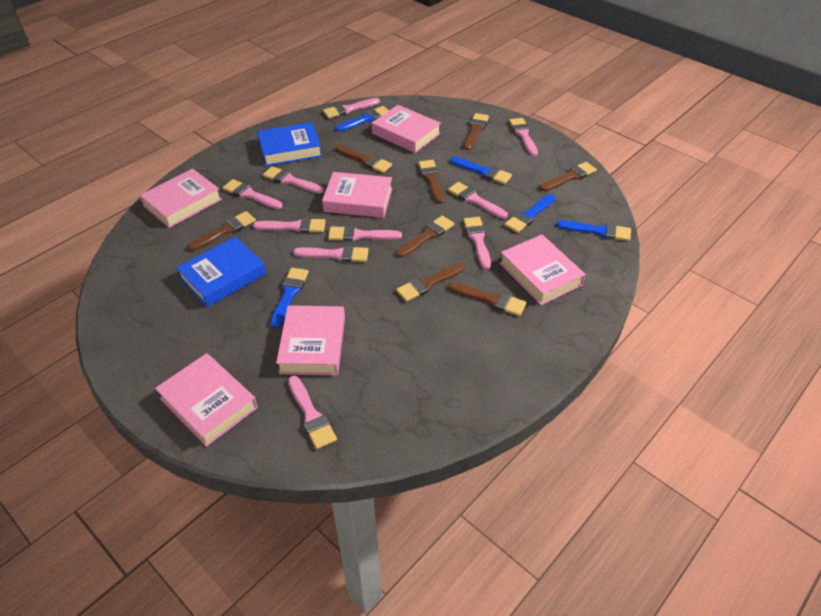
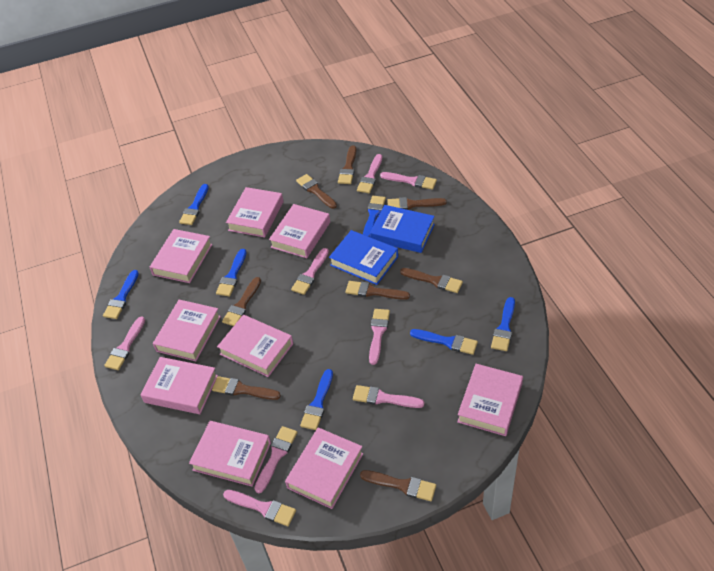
blue brush: 5 -> 7
pink book: 6 -> 9
pink brush: 10 -> 8

